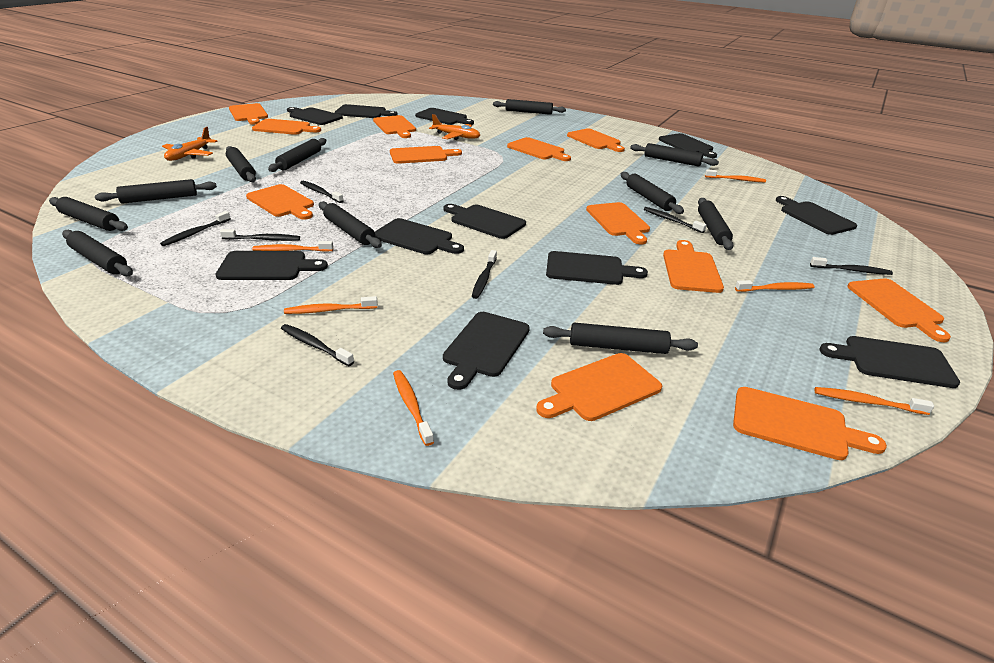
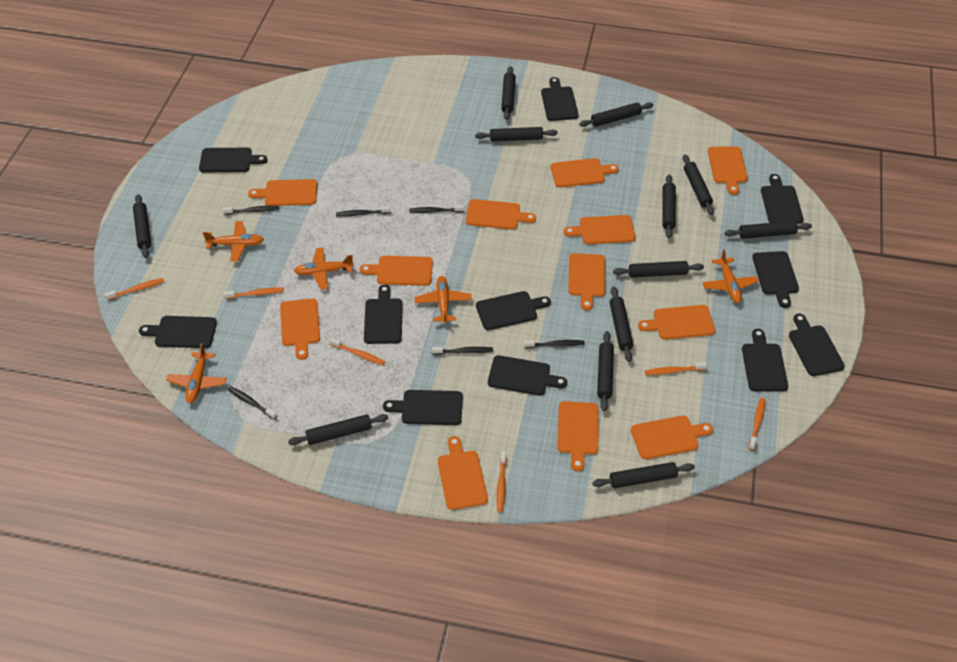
black rolling pin: 11 -> 12
black toothbrush: 7 -> 6
orange plane: 2 -> 5

